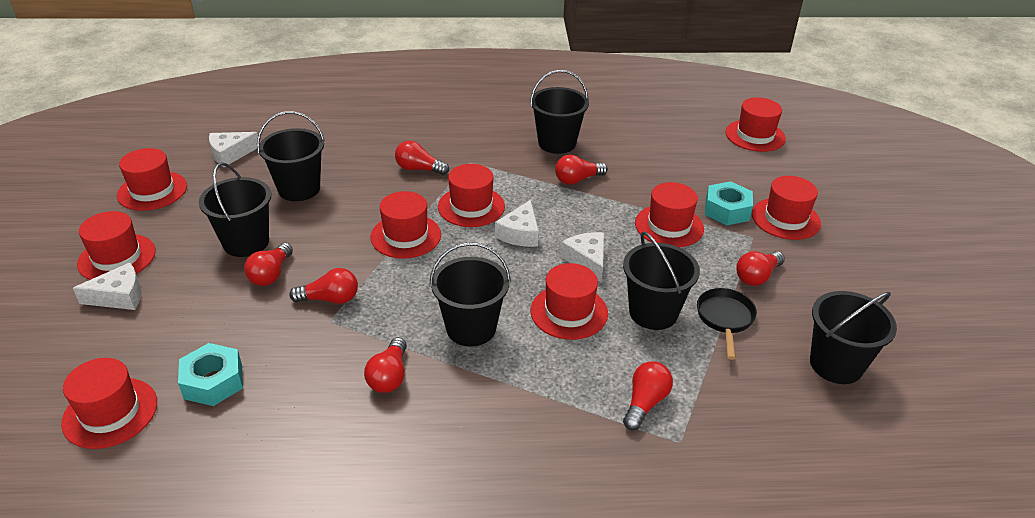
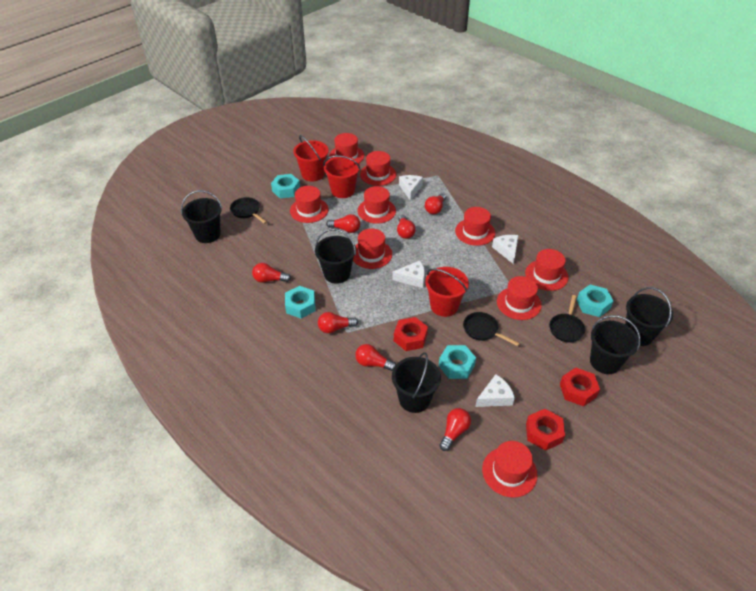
black bucket: 6 -> 5
black pan: 1 -> 3
red bucket: 0 -> 3
red nut: 0 -> 3
turquoise nut: 2 -> 4

